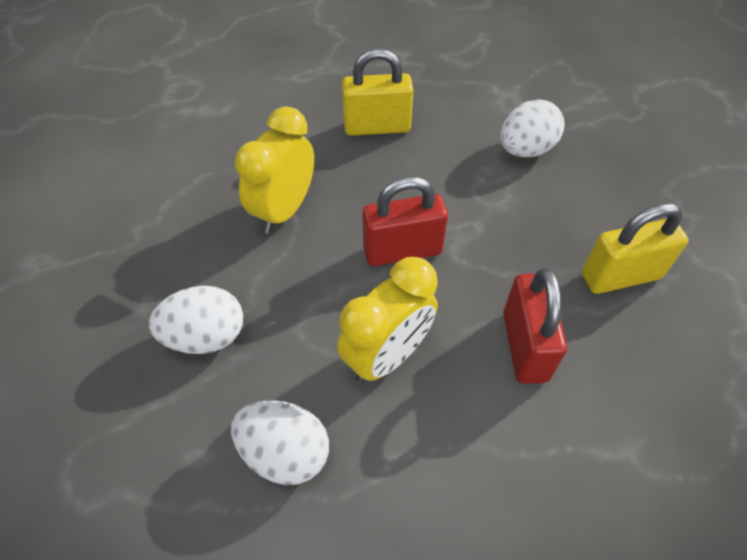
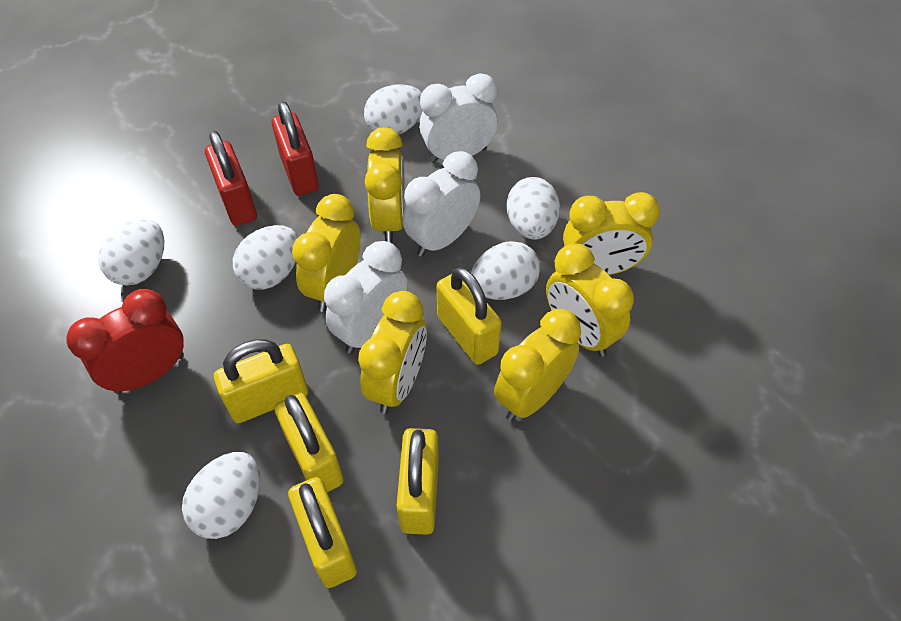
red clock: 0 -> 1
white clock: 0 -> 3
white egg: 3 -> 6
yellow clock: 2 -> 6
yellow padlock: 2 -> 5

